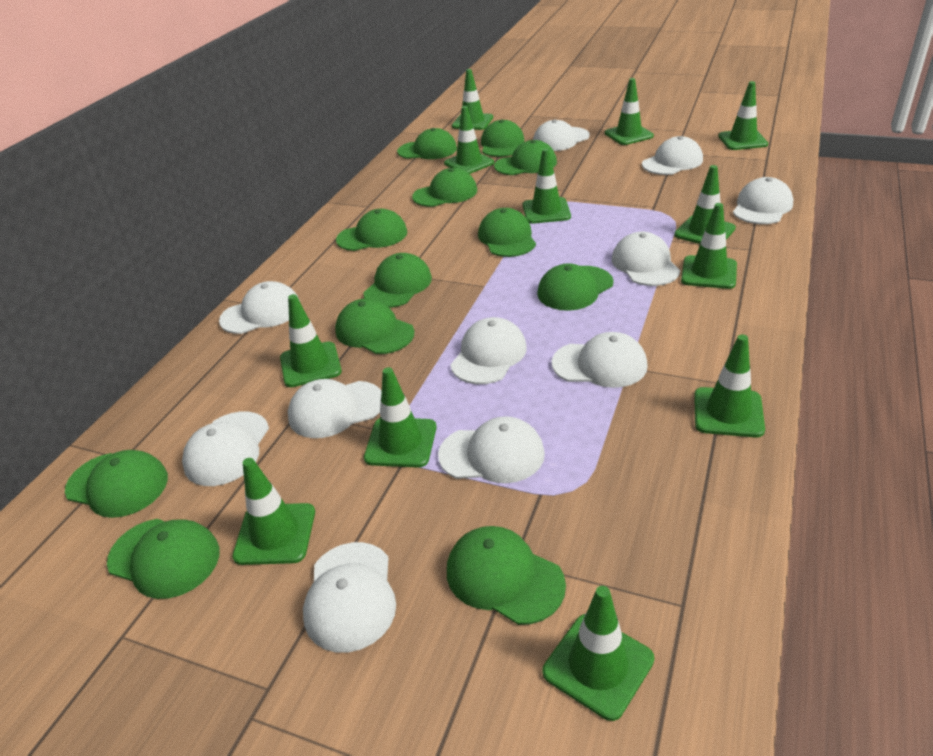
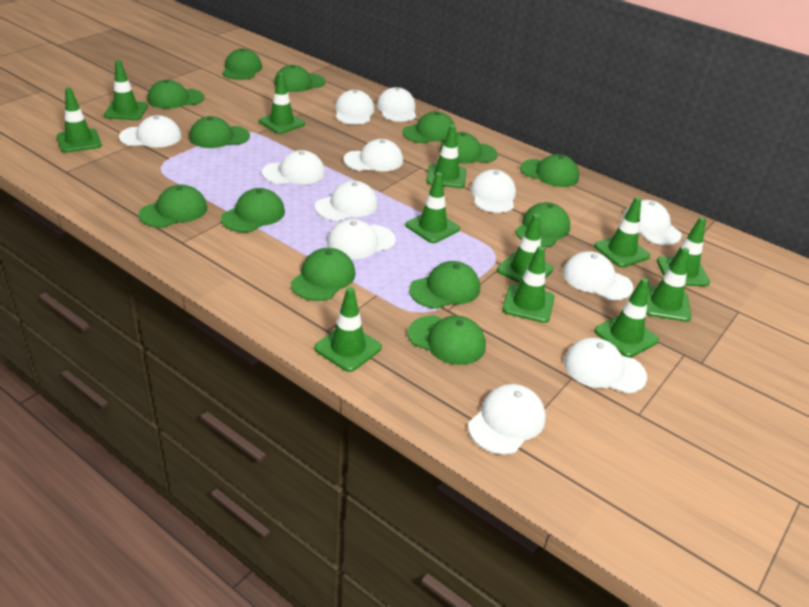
green cap: 12 -> 13
white cap: 11 -> 12

